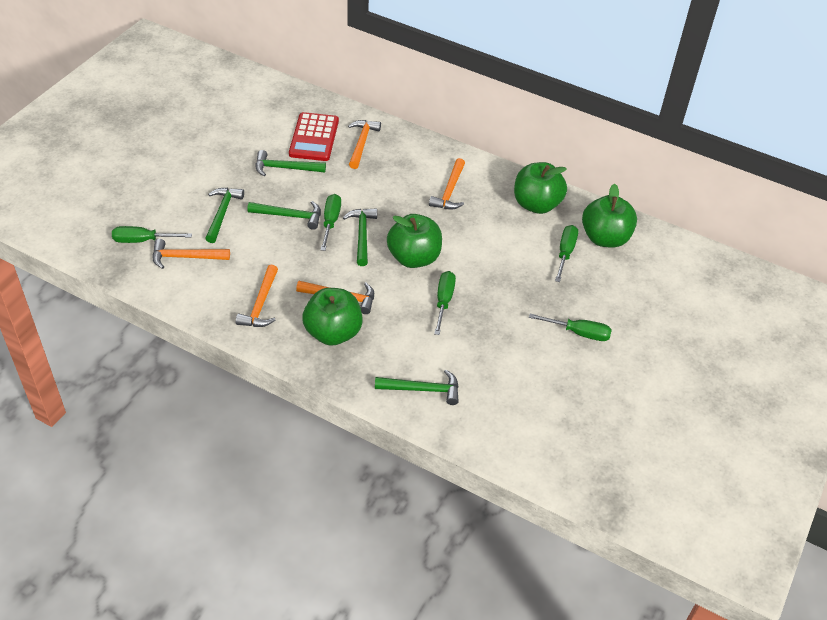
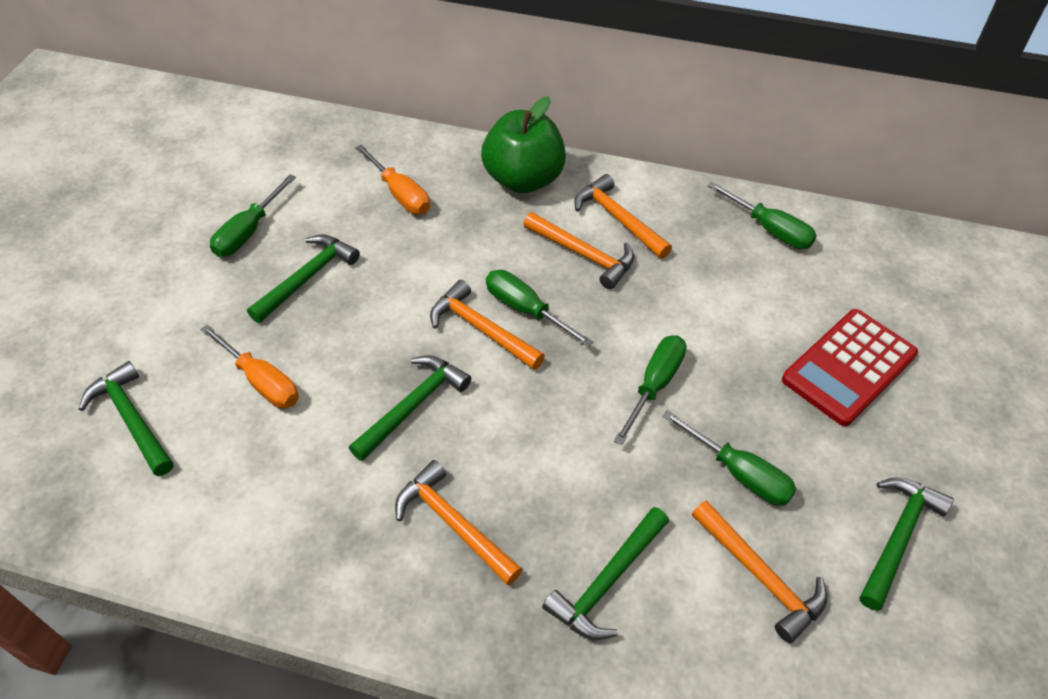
green apple: 4 -> 1
orange screwdriver: 0 -> 2

